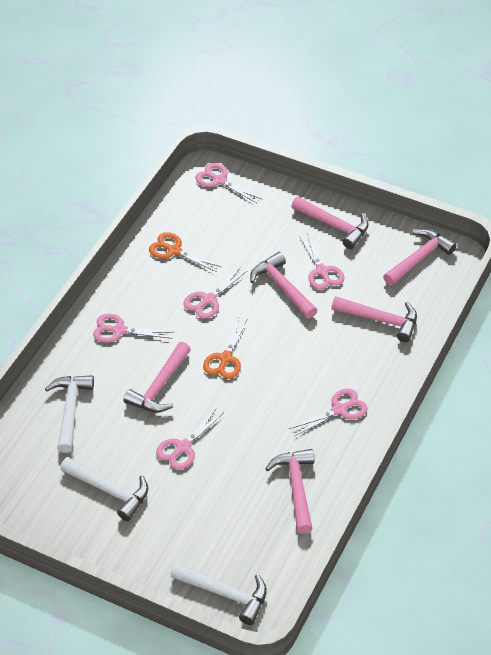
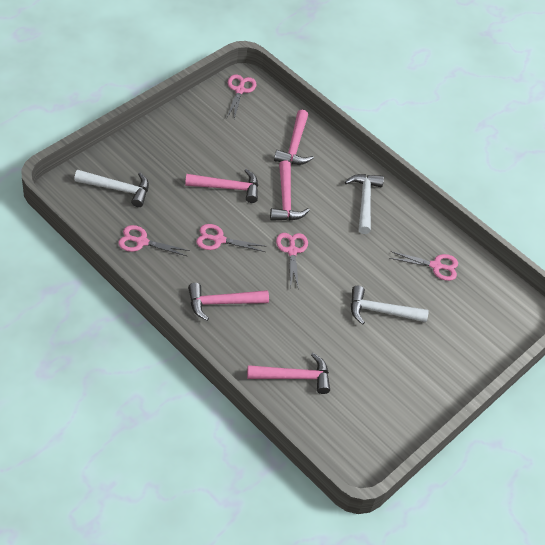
orange scissors: 2 -> 0
pink hammer: 6 -> 5
pink scissors: 6 -> 5

